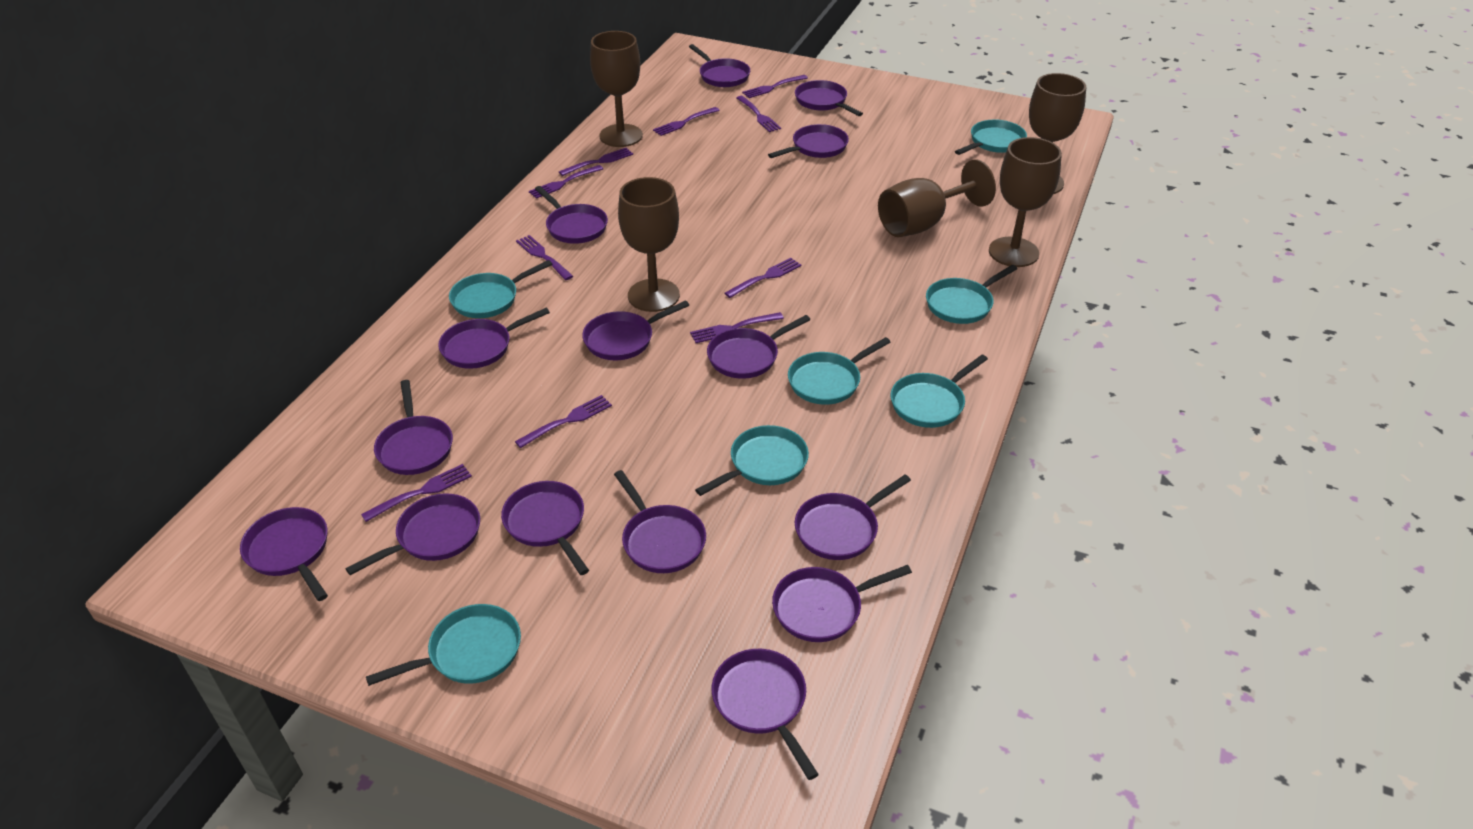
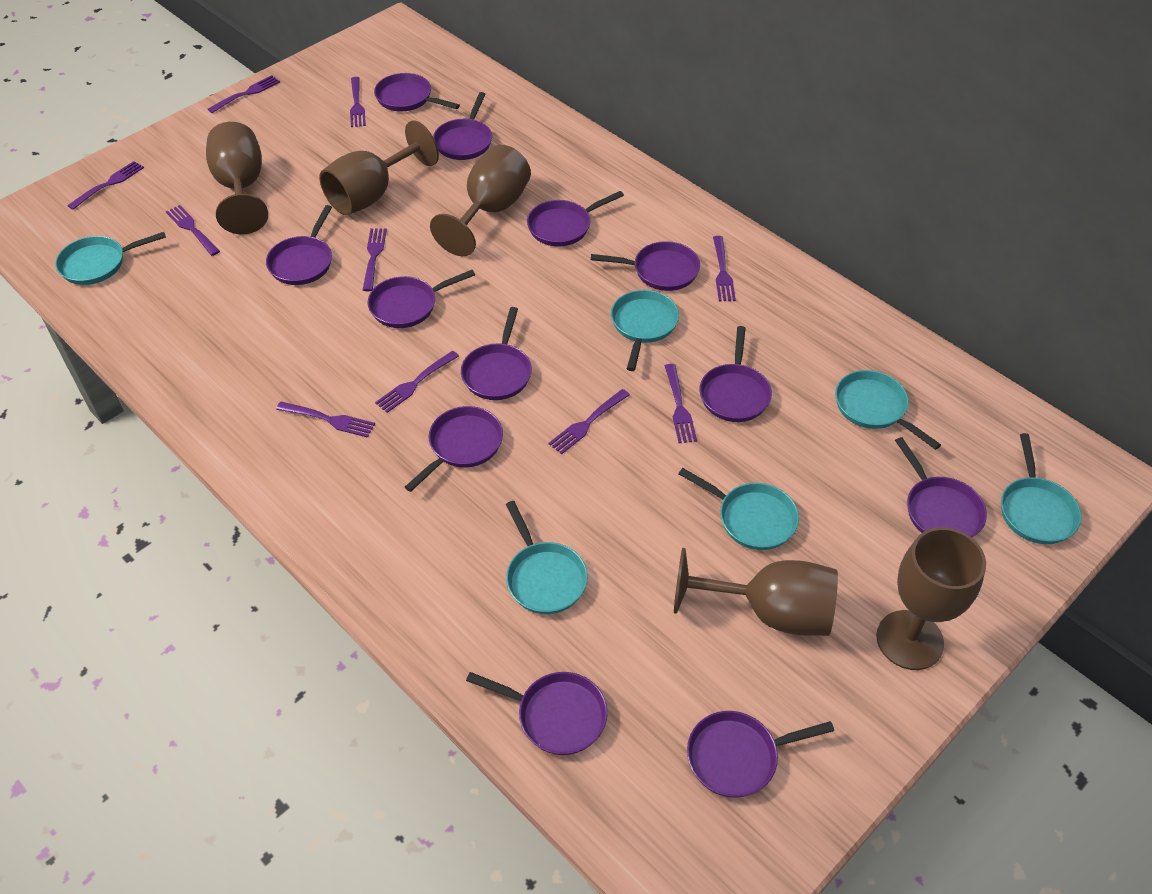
purple pan: 15 -> 12
turquoise pan: 7 -> 6

